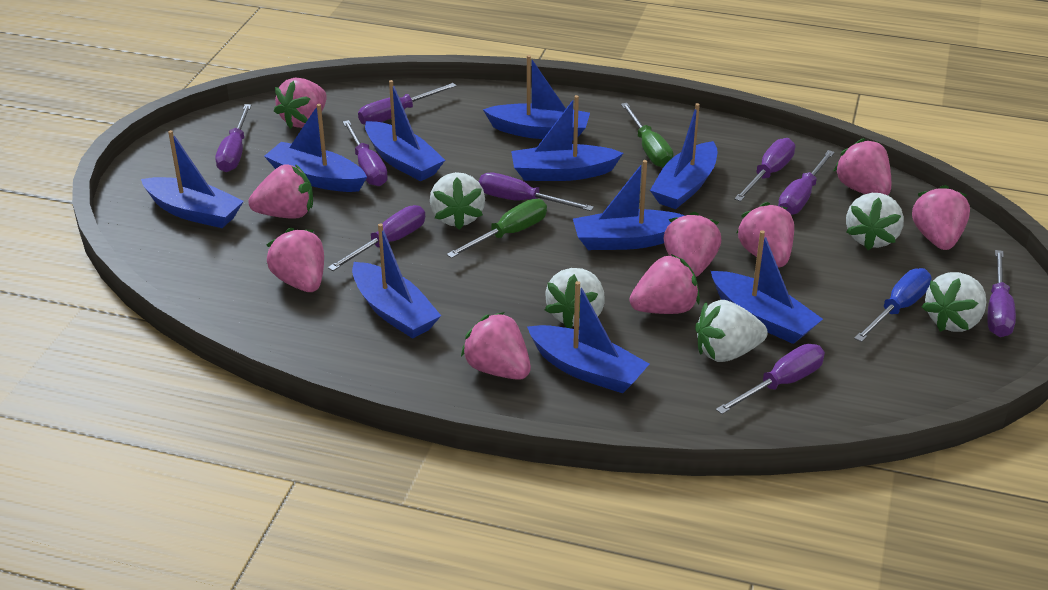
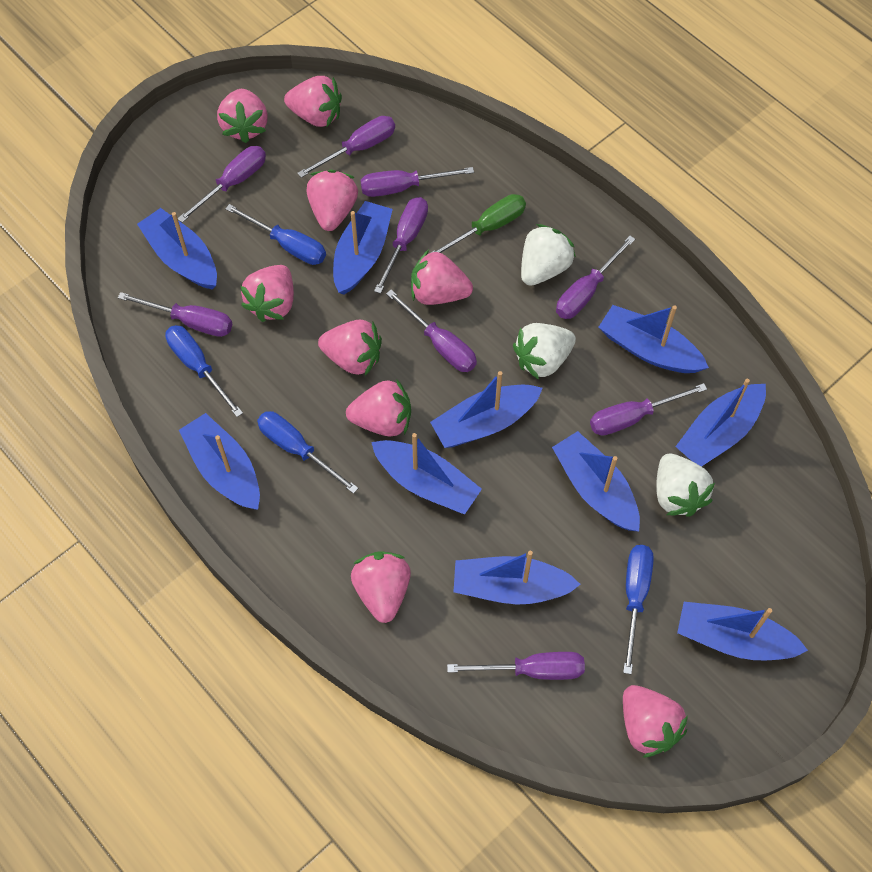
blue screwdriver: 1 -> 4
green screwdriver: 2 -> 1
white strawberry: 5 -> 3

